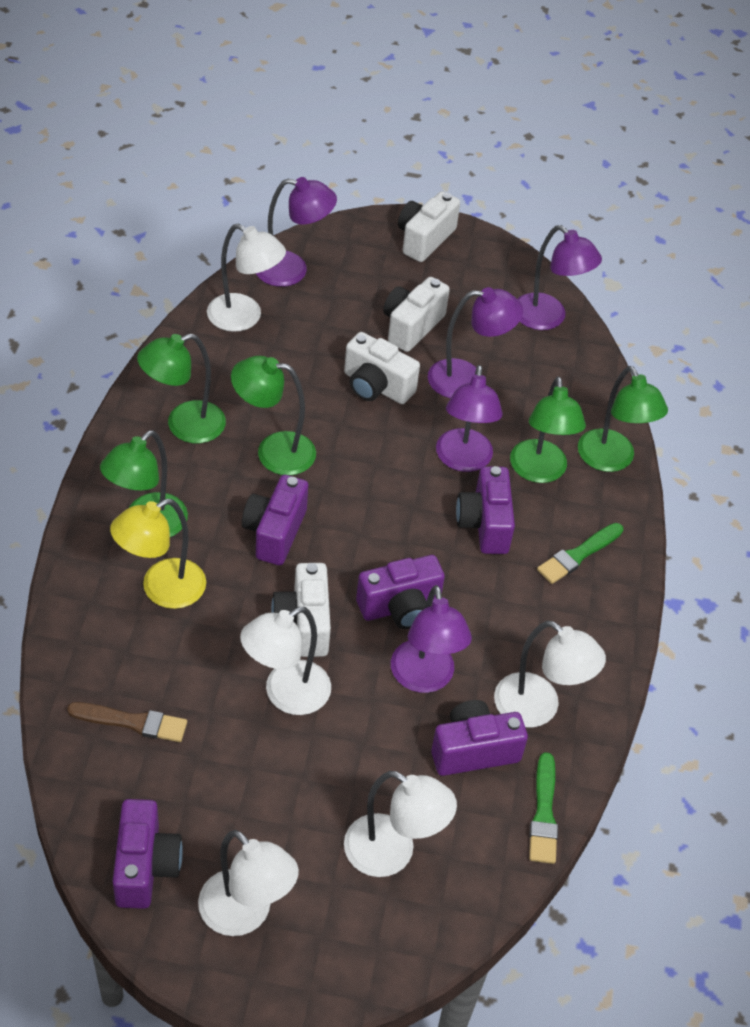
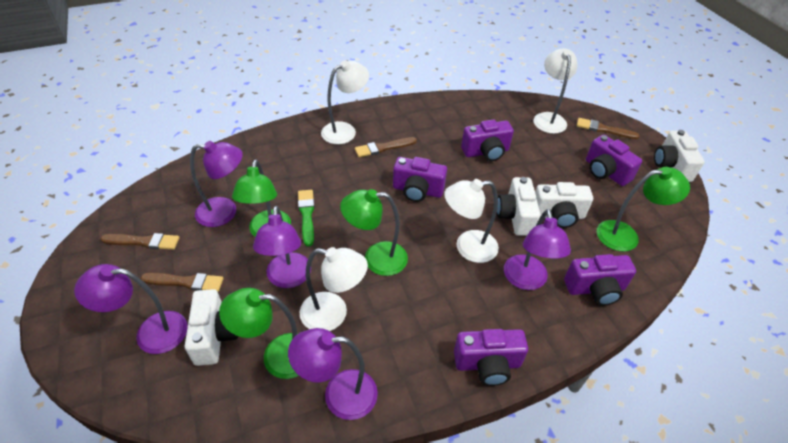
brown brush: 1 -> 4
green brush: 2 -> 1
green lamp: 5 -> 4
white lamp: 5 -> 4
yellow lamp: 1 -> 0

